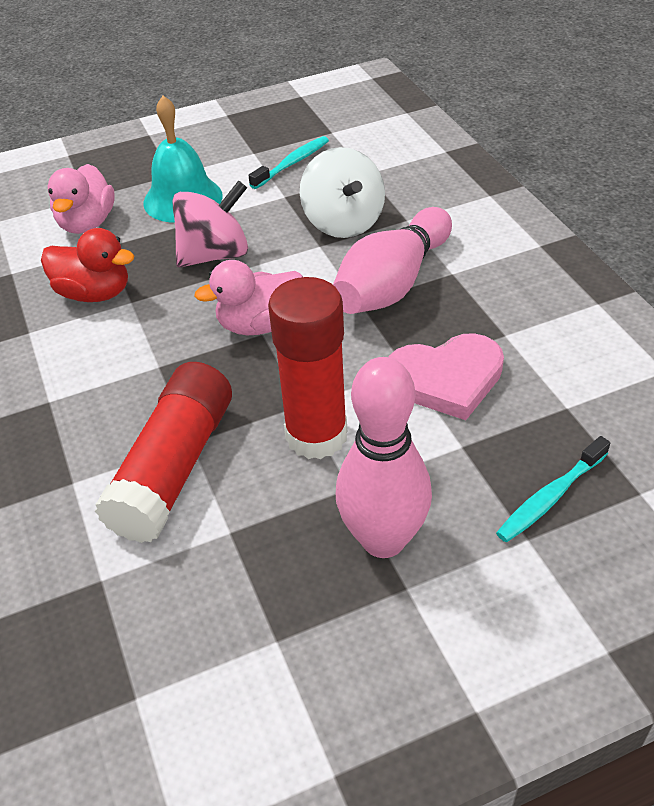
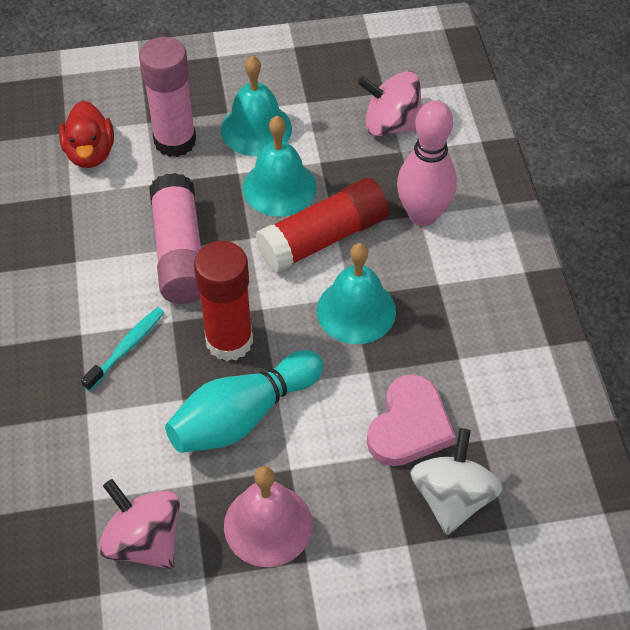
pink bell: 0 -> 1
pink bowling pin: 2 -> 1
pink duck: 2 -> 0
pink glue stick: 0 -> 2
pink spinning top: 1 -> 2
turquoise bell: 1 -> 3
turquoise bowling pin: 0 -> 1
turquoise toothbrush: 2 -> 1

